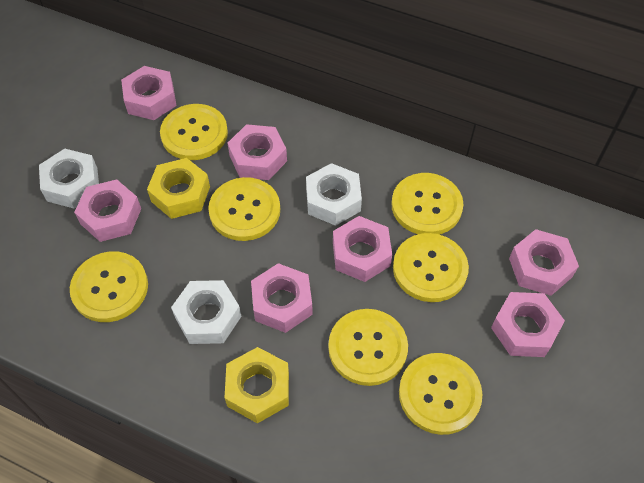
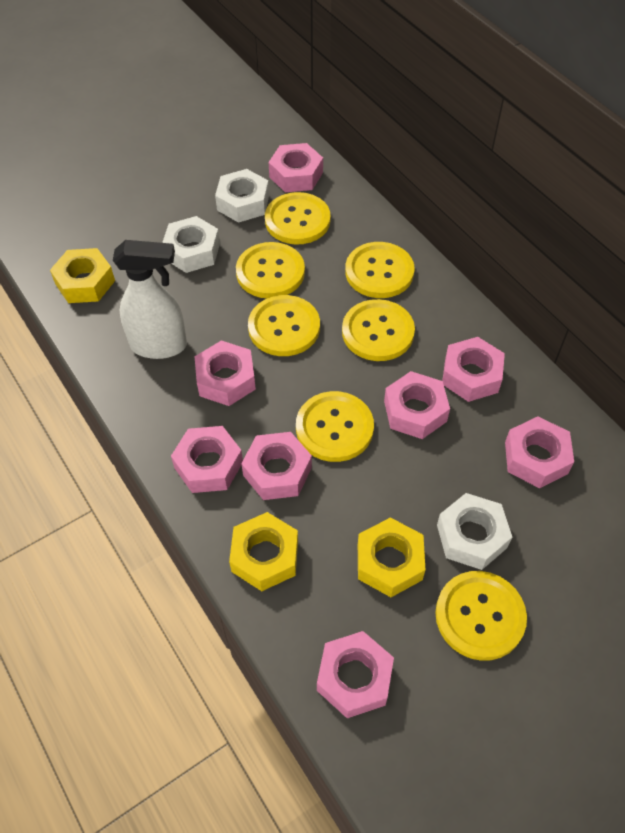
pink nut: 7 -> 8
white spray bottle: 0 -> 1
yellow nut: 2 -> 3

